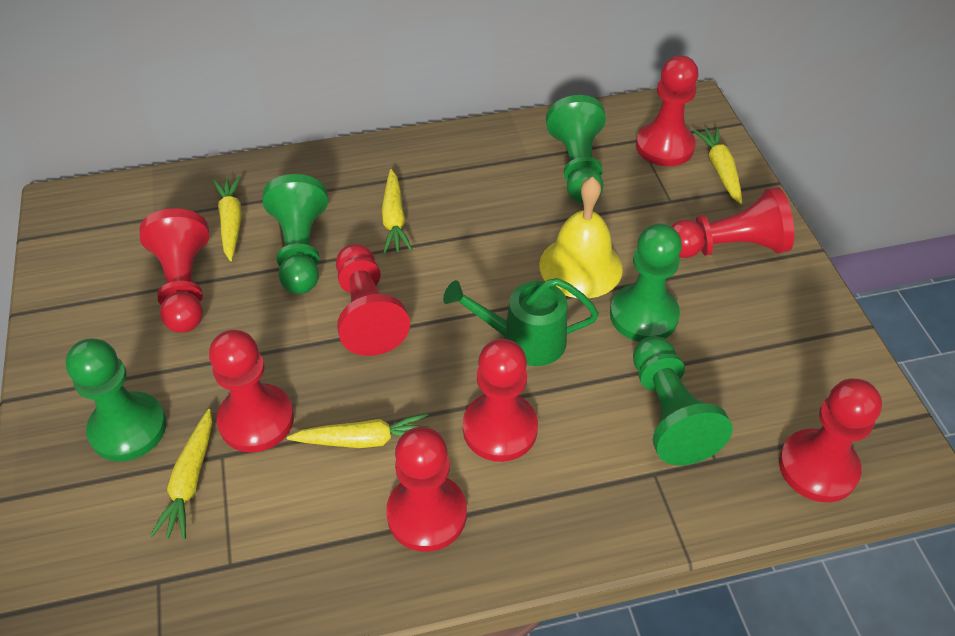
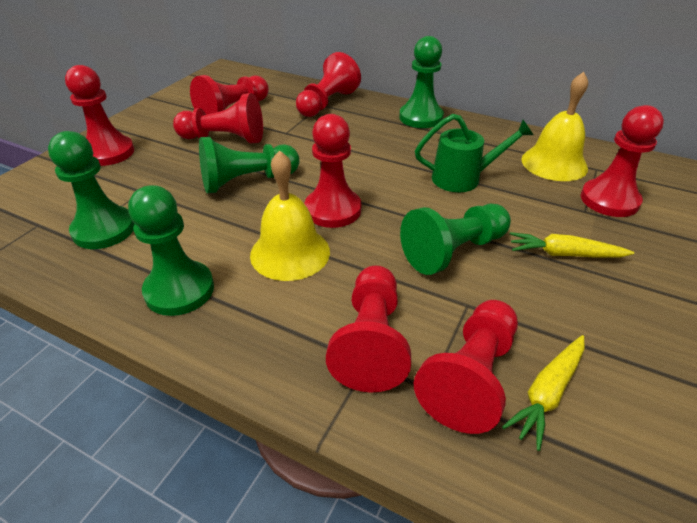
yellow bell: 1 -> 2
yellow carrot: 5 -> 2

